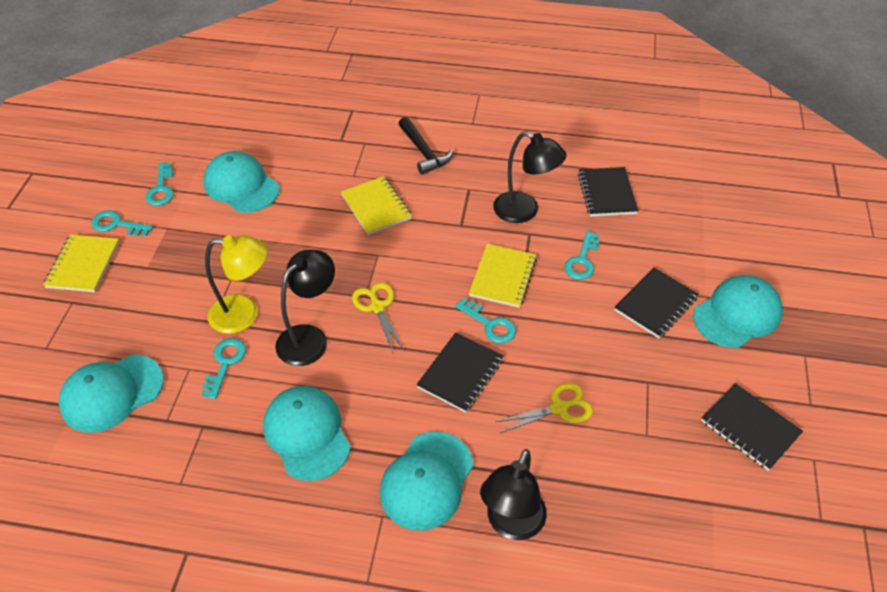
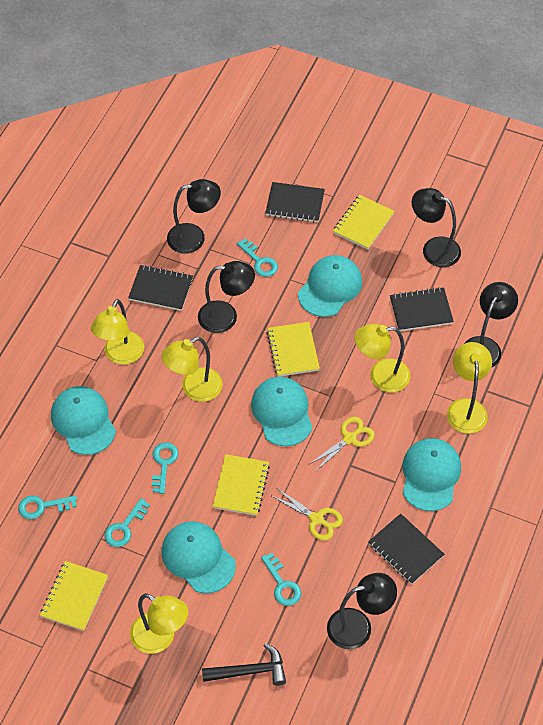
black lamp: 3 -> 5
yellow lamp: 1 -> 5
yellow notebook: 3 -> 4

